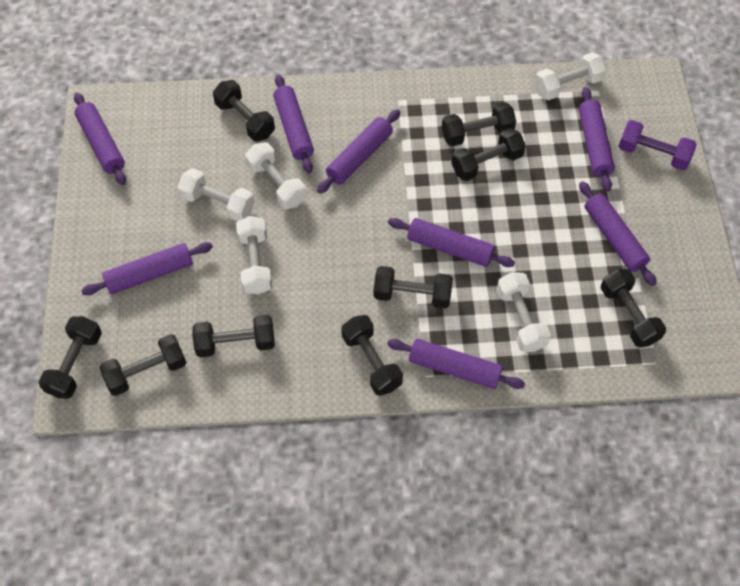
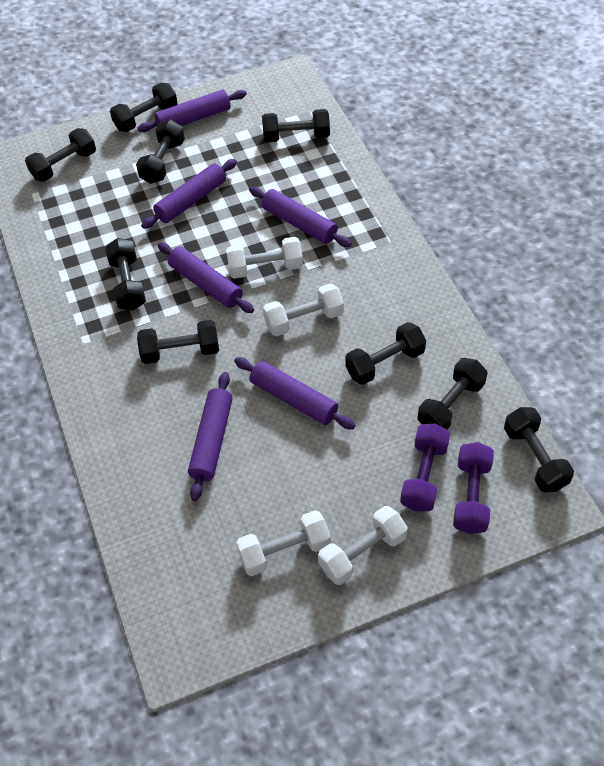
purple dumbbell: 1 -> 2
purple rolling pin: 8 -> 6
white dumbbell: 5 -> 4

